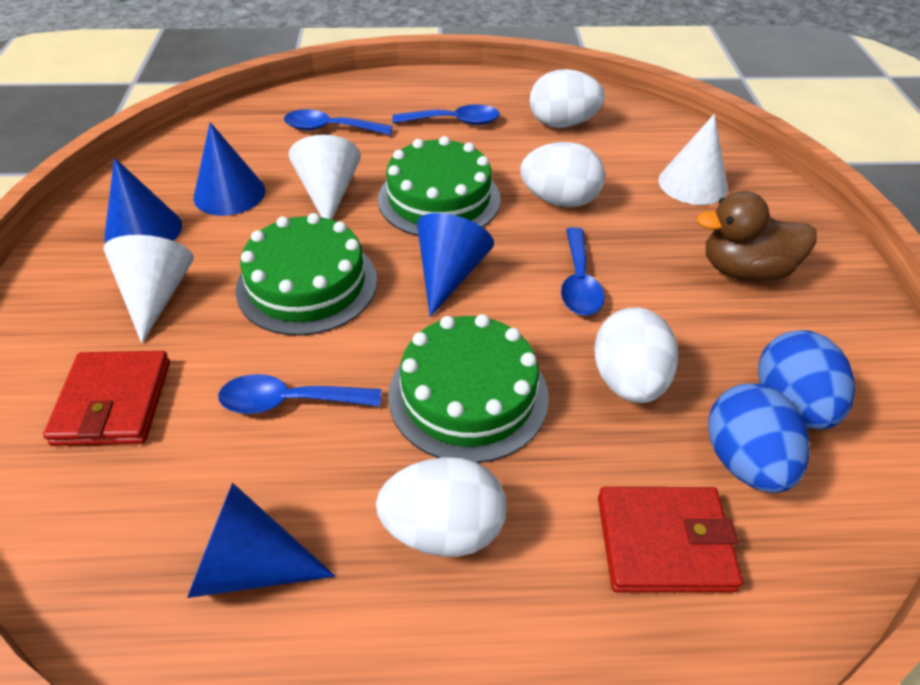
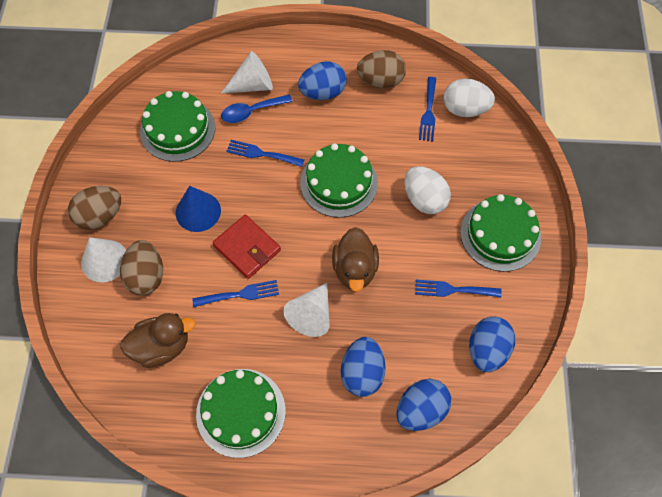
blue cone: 4 -> 1
blue egg: 2 -> 4
blue fork: 0 -> 4
blue spoon: 4 -> 1
brown duck: 1 -> 2
brown egg: 0 -> 3
green cake: 3 -> 4
red wallet: 2 -> 1
white egg: 4 -> 2

